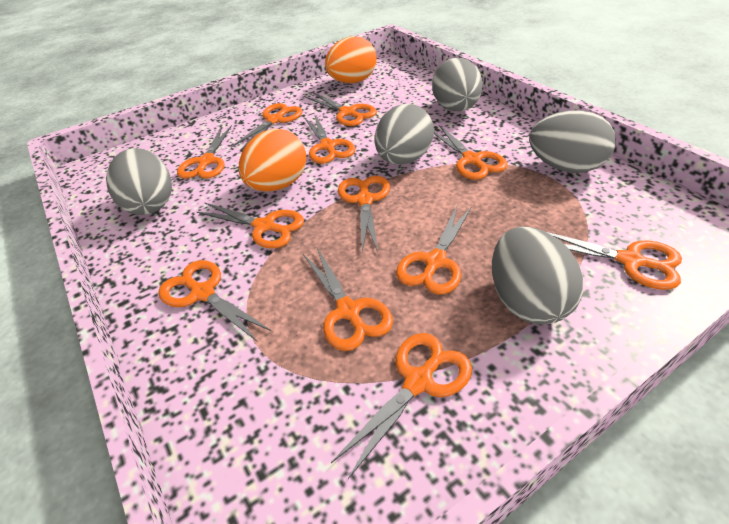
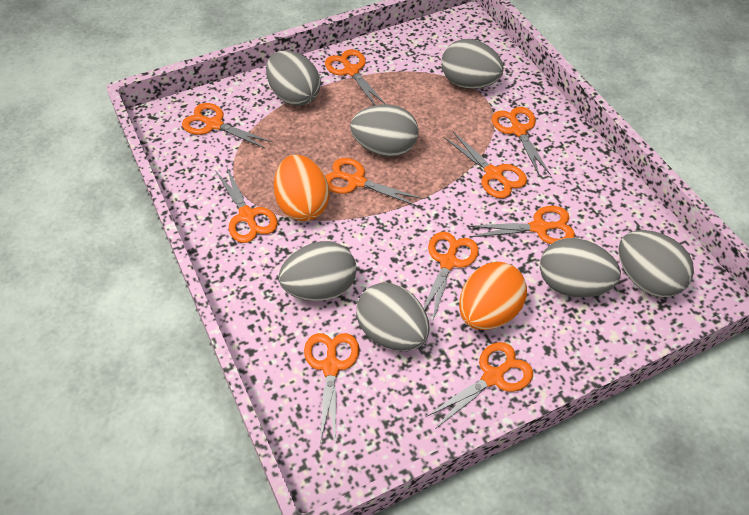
grey egg: 5 -> 7
orange scissors: 12 -> 10

